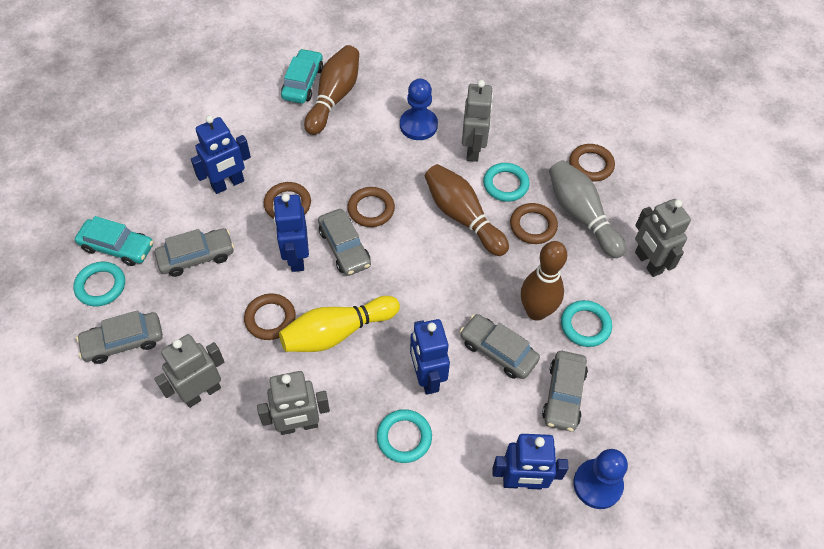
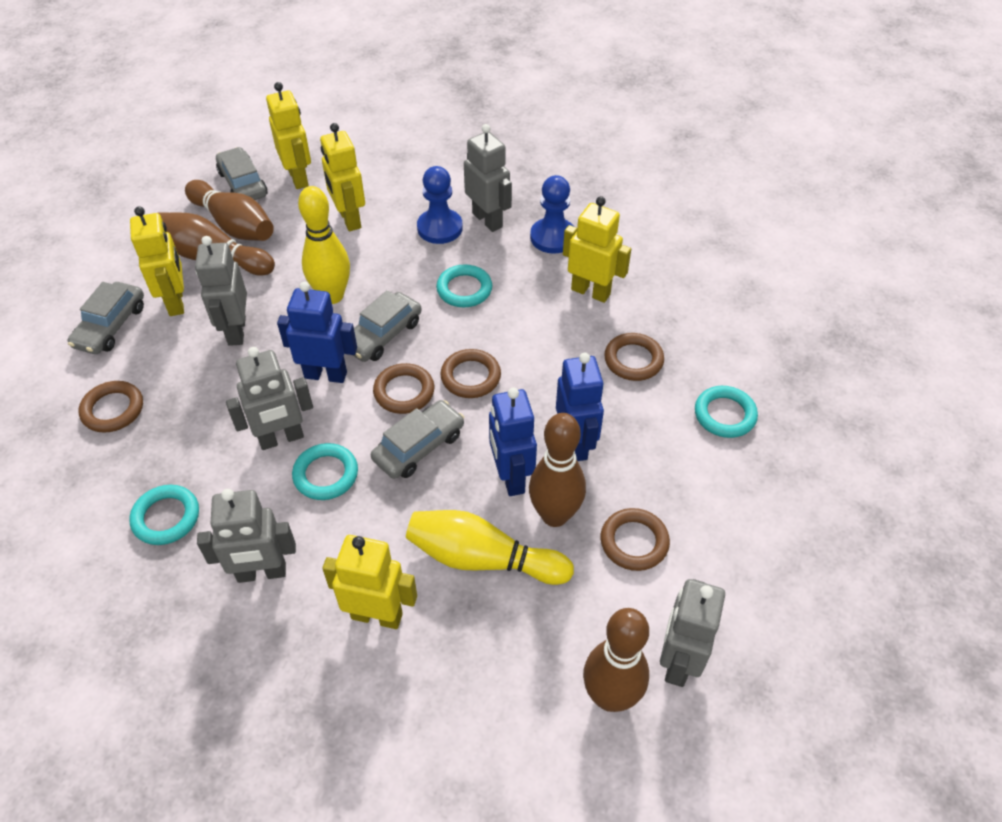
blue robot: 4 -> 3
brown bowling pin: 3 -> 4
grey bowling pin: 1 -> 0
grey car: 5 -> 4
grey robot: 4 -> 5
turquoise car: 2 -> 0
yellow bowling pin: 1 -> 2
yellow robot: 0 -> 5

